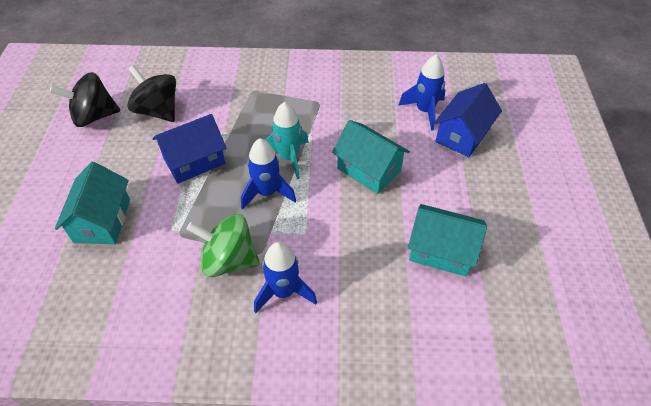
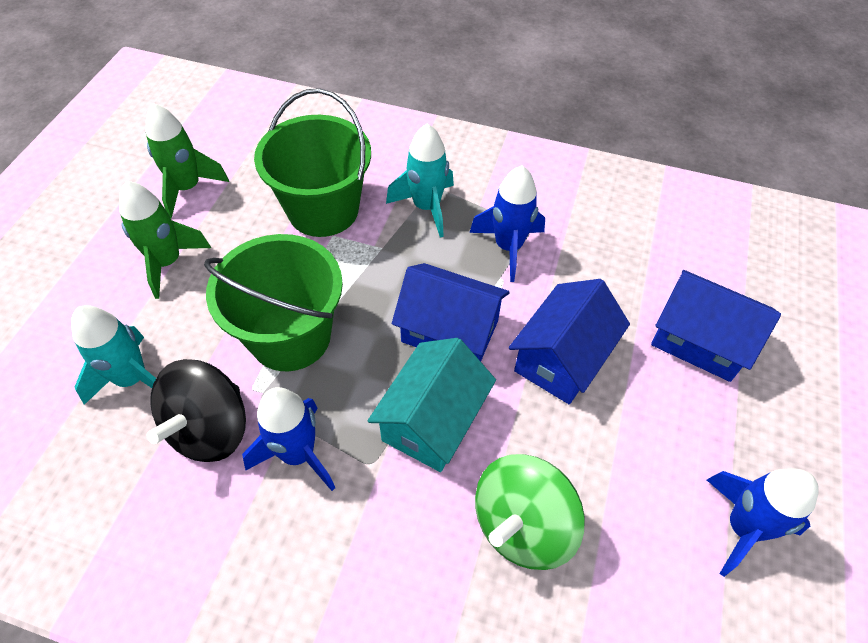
black spinning top: 2 -> 1
blue house: 2 -> 3
green bucket: 0 -> 2
green rocket: 0 -> 2
turquoise house: 3 -> 1
turquoise rocket: 1 -> 2

